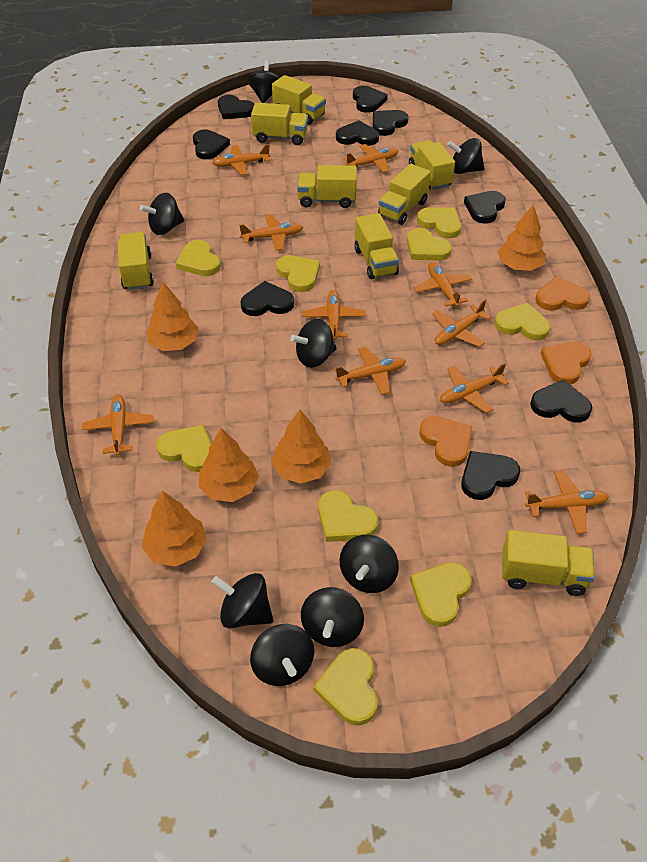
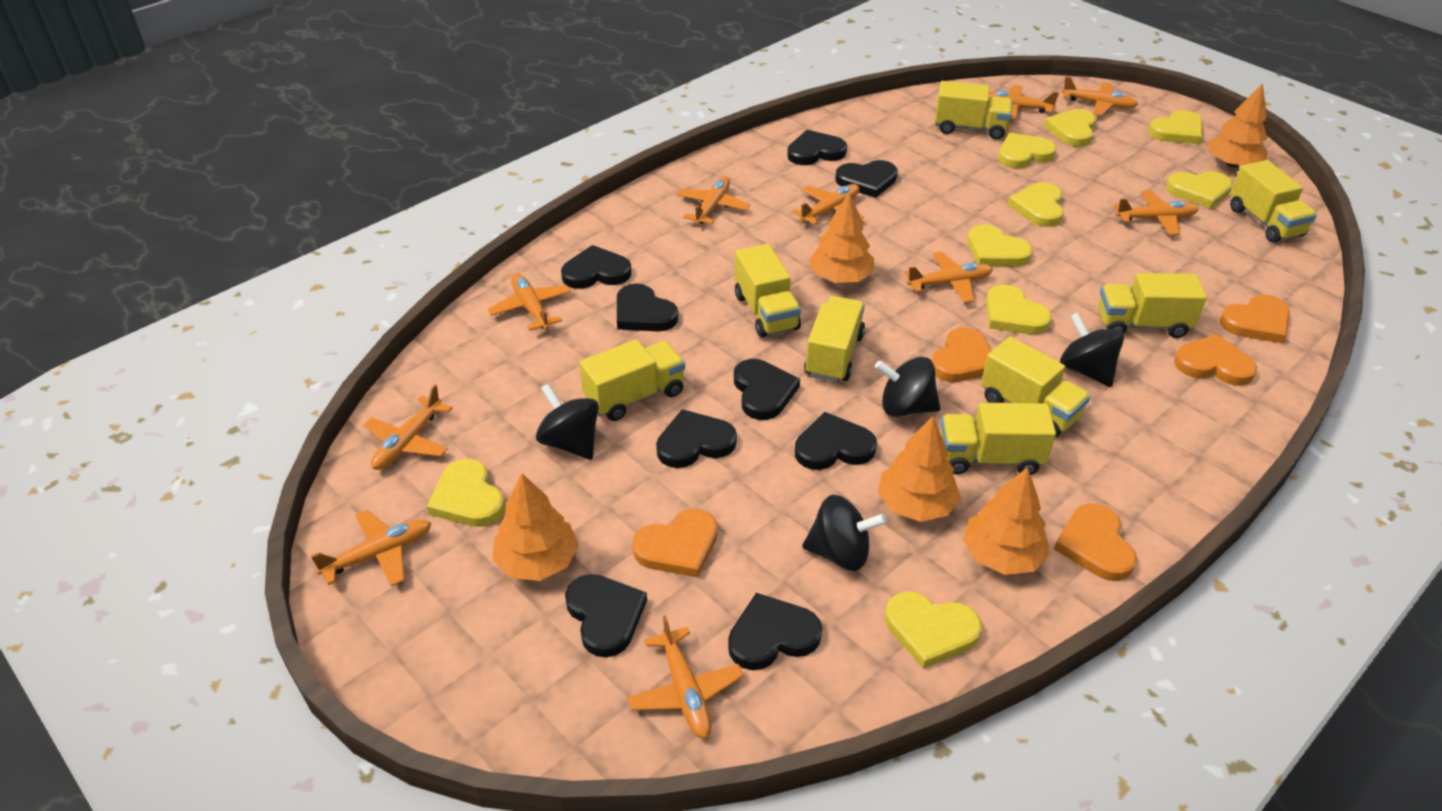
black spinning top: 8 -> 4
orange heart: 3 -> 5

